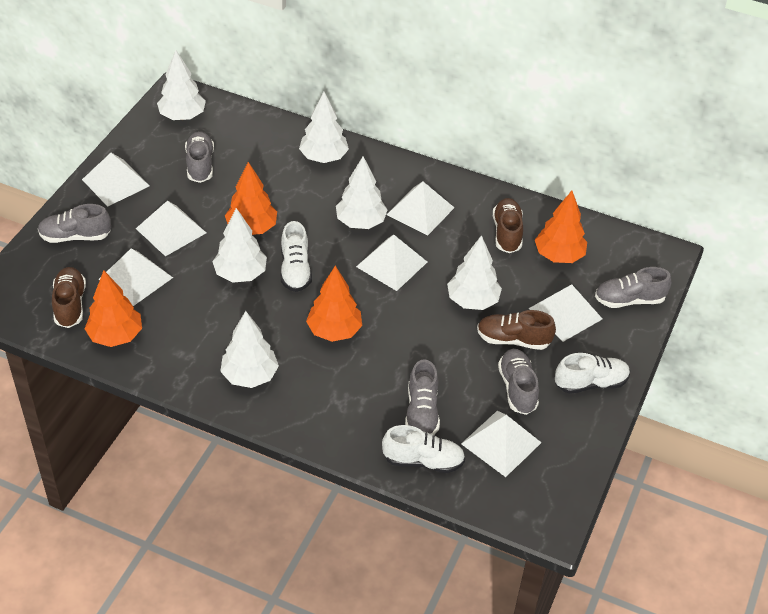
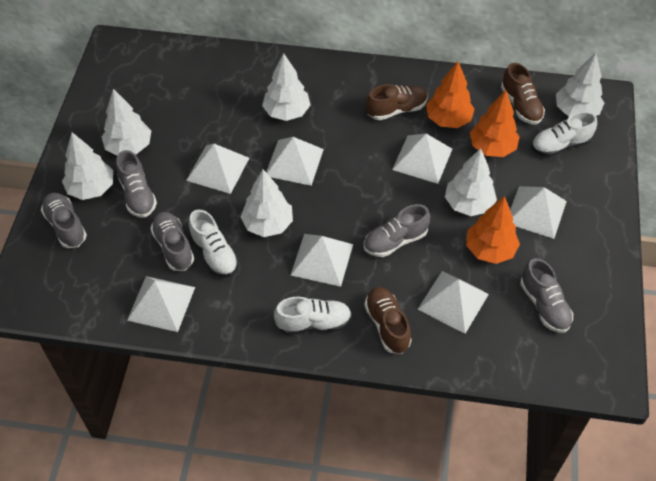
orange tree: 4 -> 3

